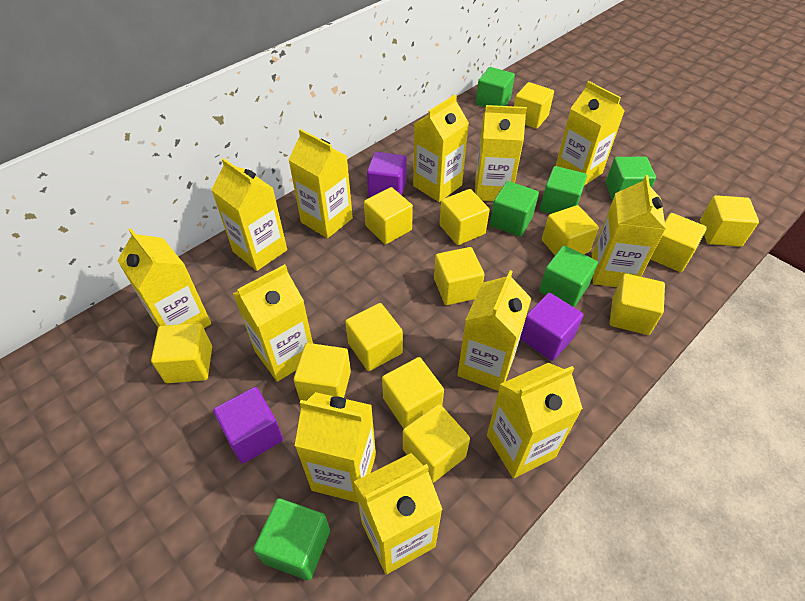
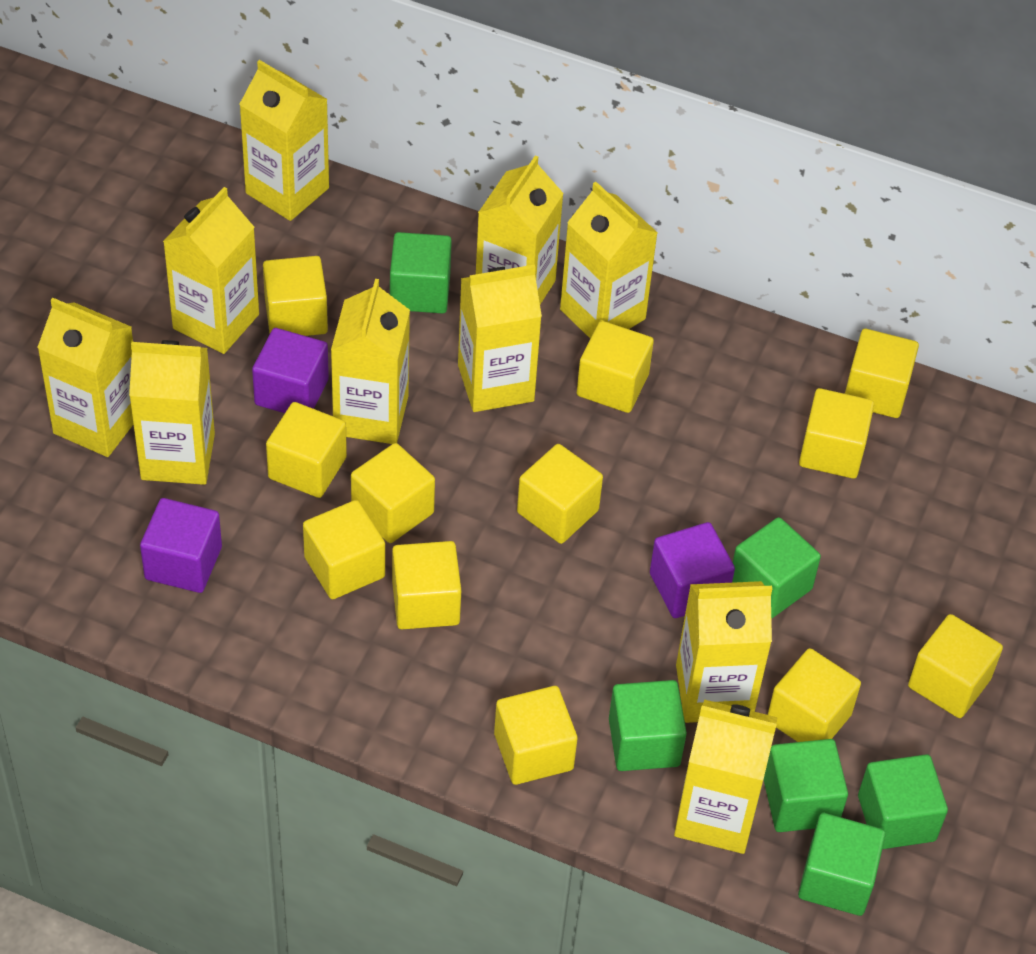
yellow carton: 12 -> 10
yellow cube: 13 -> 12

